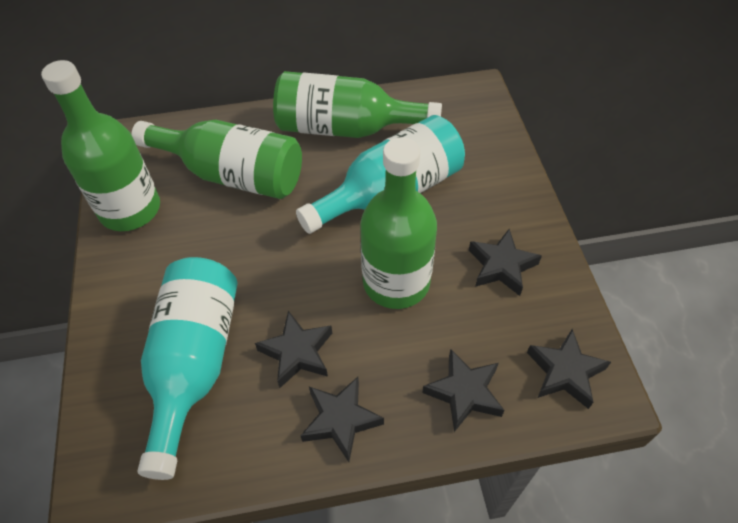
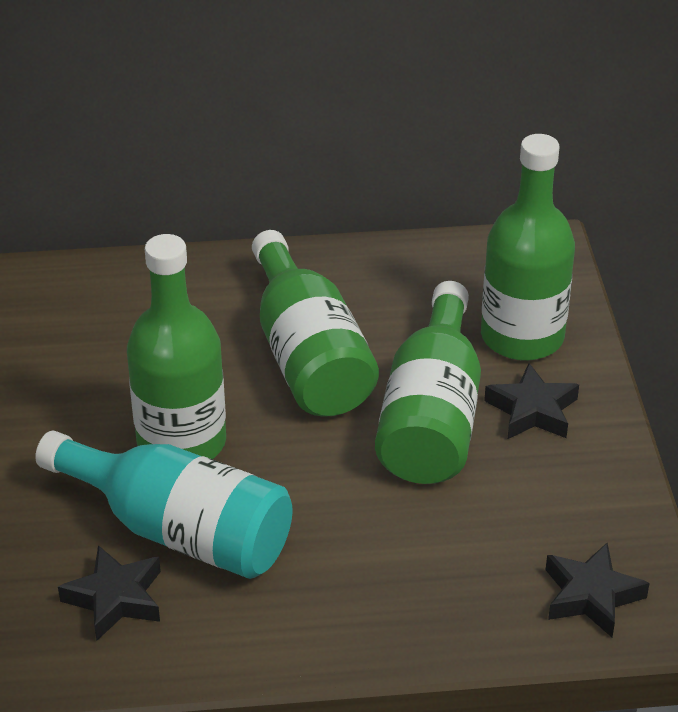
black star: 5 -> 3
turquoise bottle: 2 -> 1

